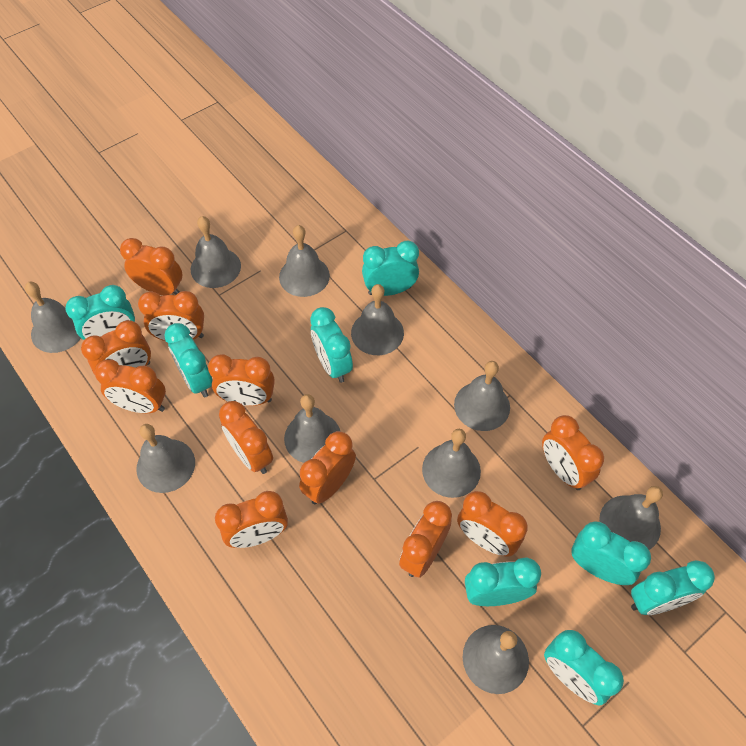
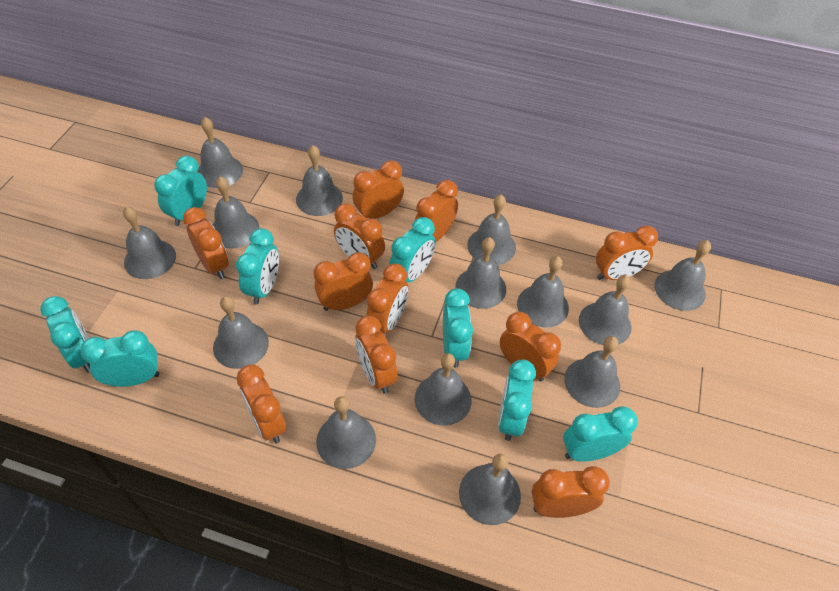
grey bell: 10 -> 14

